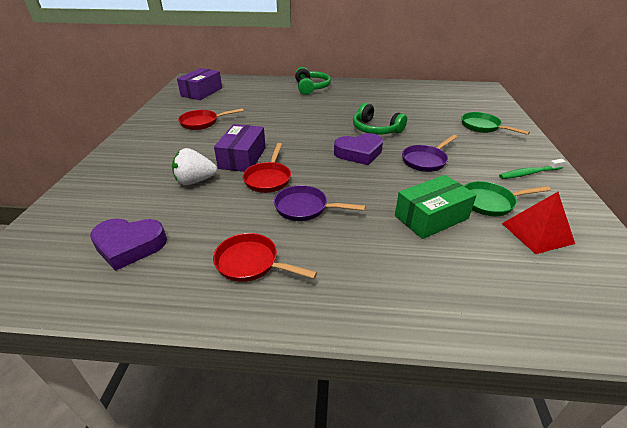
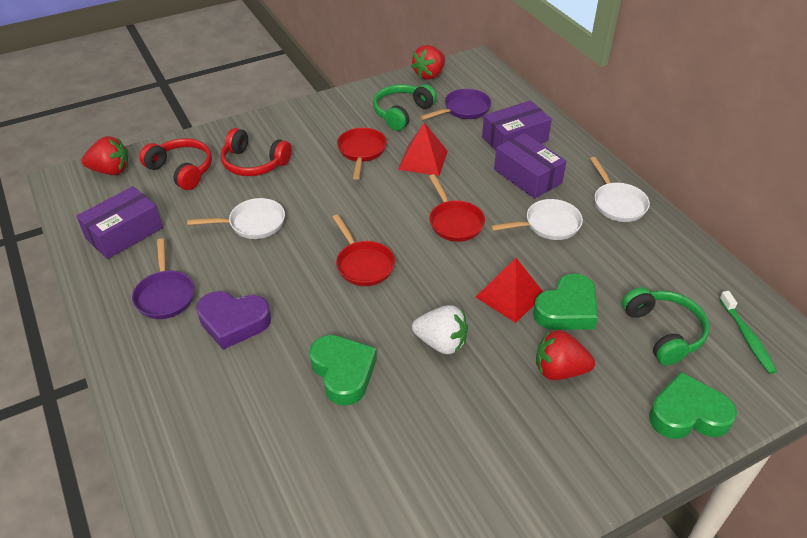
green box: 1 -> 0
green heart: 0 -> 3
green pan: 2 -> 0
purple box: 2 -> 3
purple heart: 2 -> 1
red headphones: 0 -> 2
red pyramid: 1 -> 2
red strawberry: 0 -> 3
white pan: 0 -> 3

